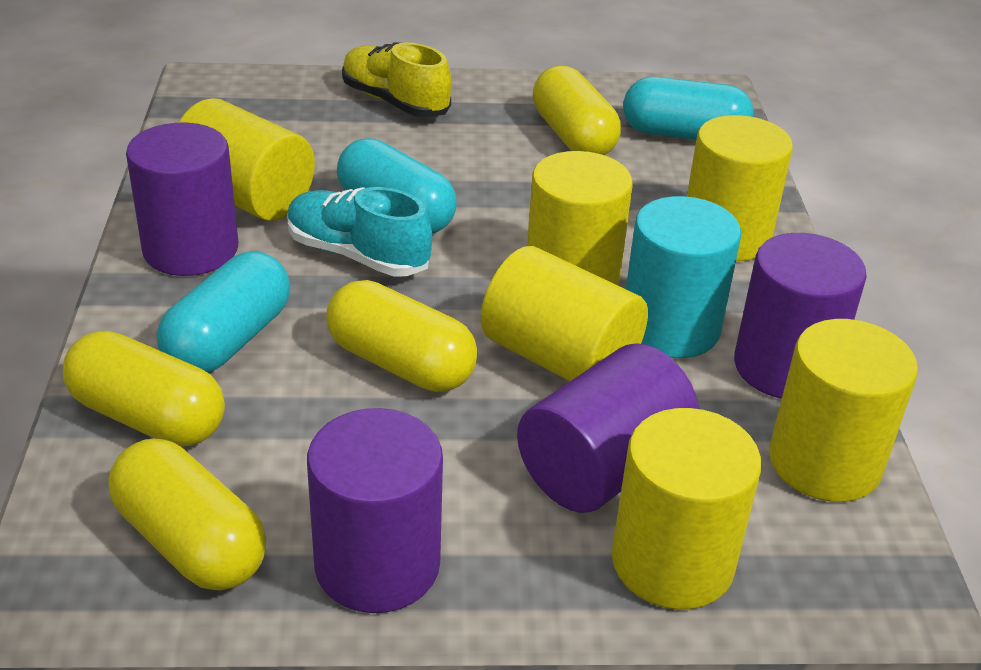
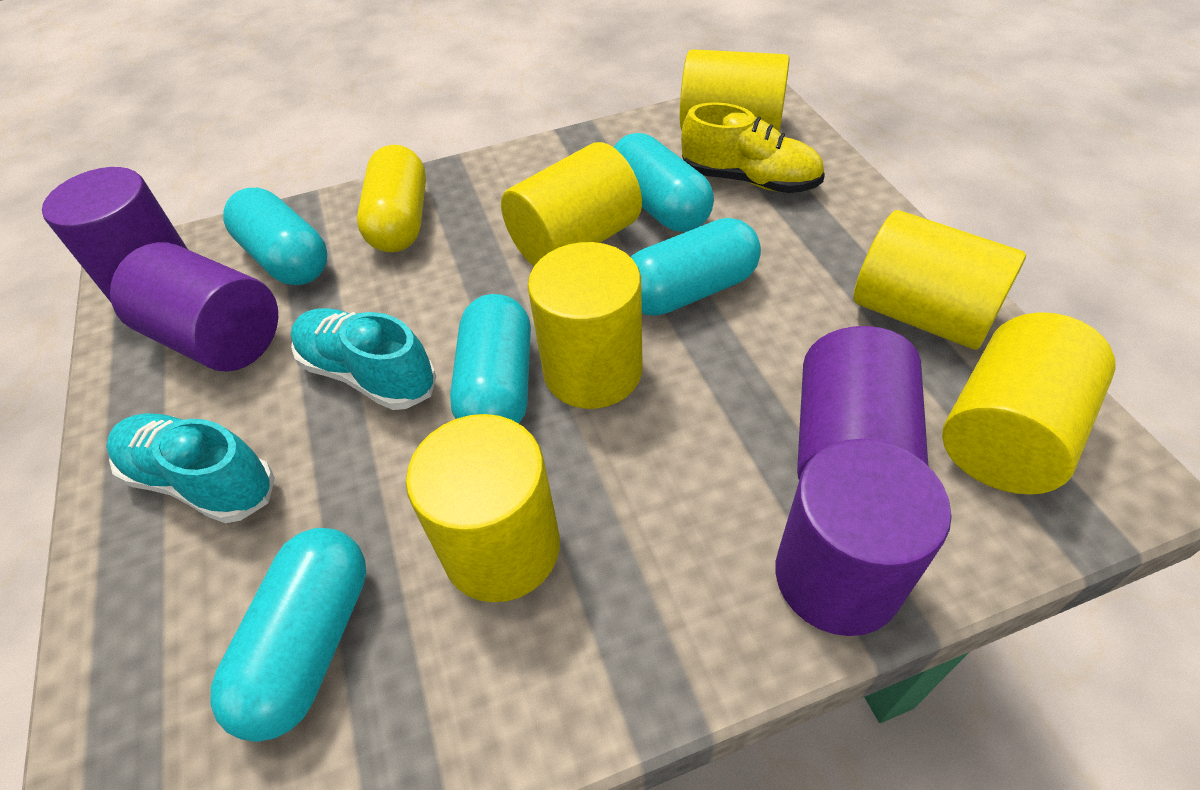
turquoise capsule: 3 -> 5
turquoise cylinder: 1 -> 0
turquoise shoe: 1 -> 2
yellow capsule: 4 -> 1

